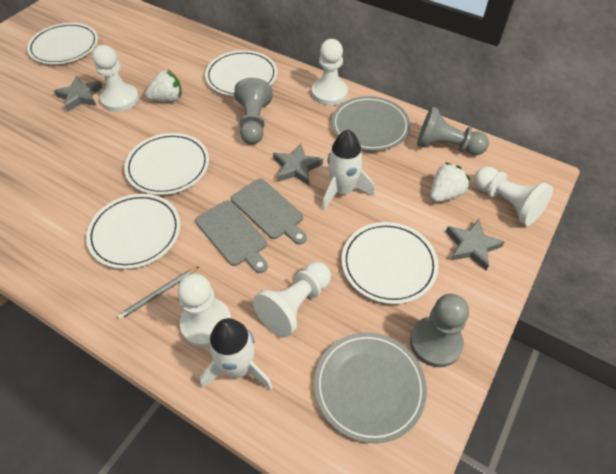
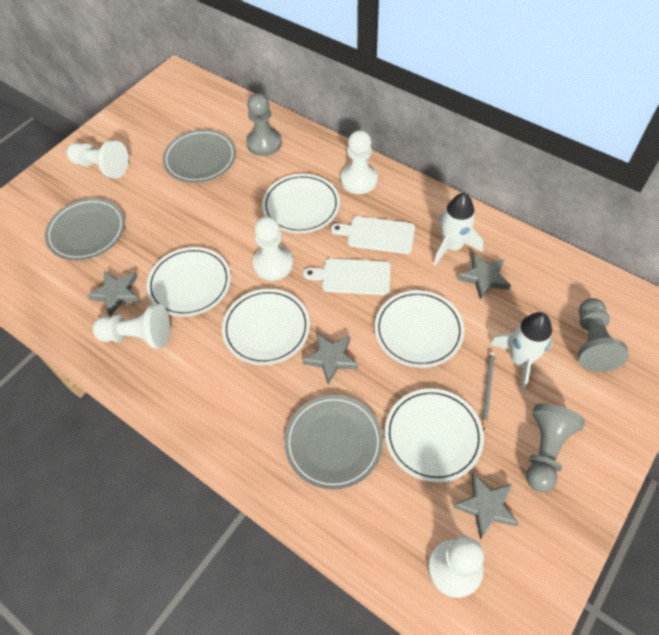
grey cutting board: 2 -> 0
grey plate: 2 -> 3
grey star: 3 -> 4
white cutting board: 0 -> 2
white strawberry: 2 -> 0

